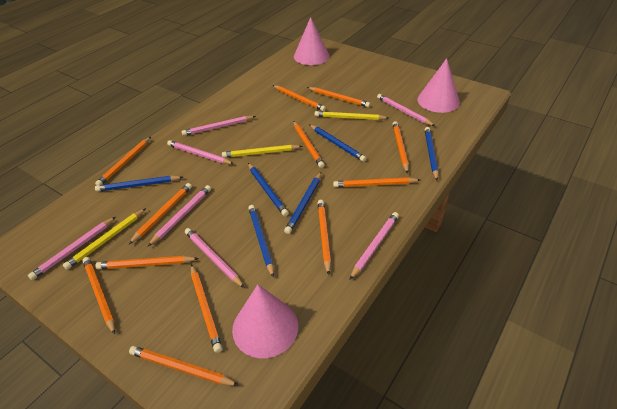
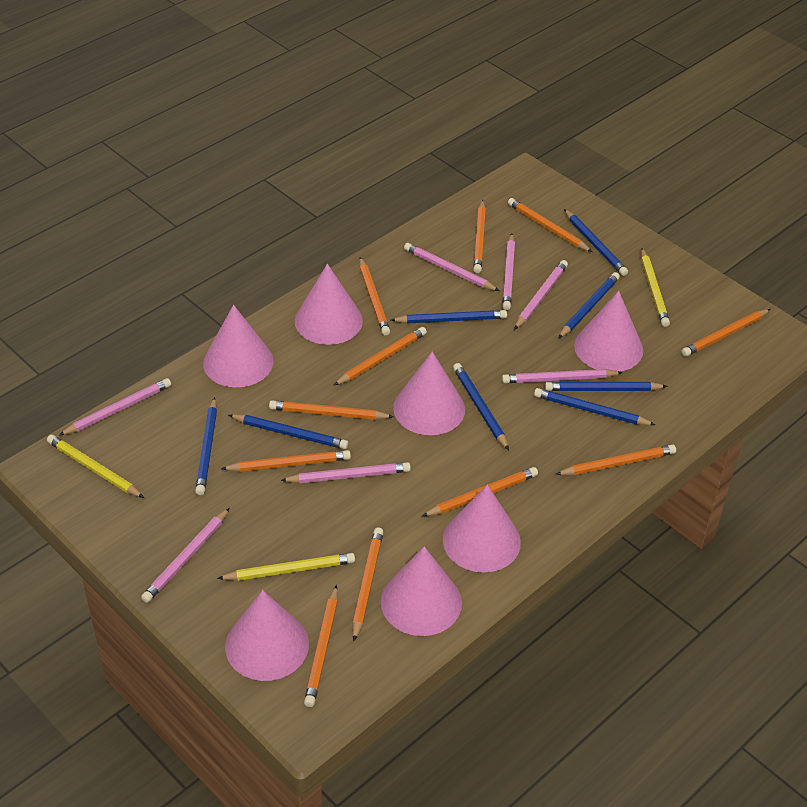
blue pencil: 6 -> 8
orange pencil: 12 -> 11
pink cone: 3 -> 7

